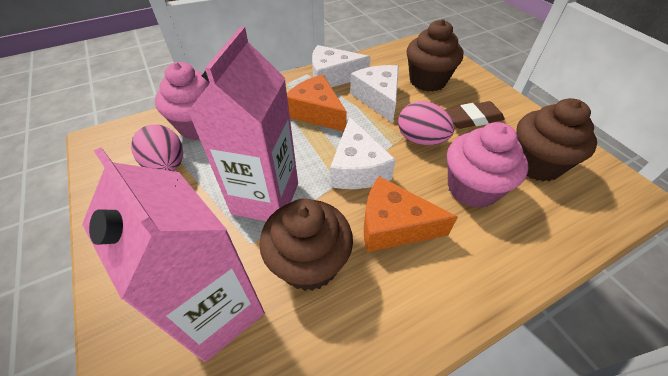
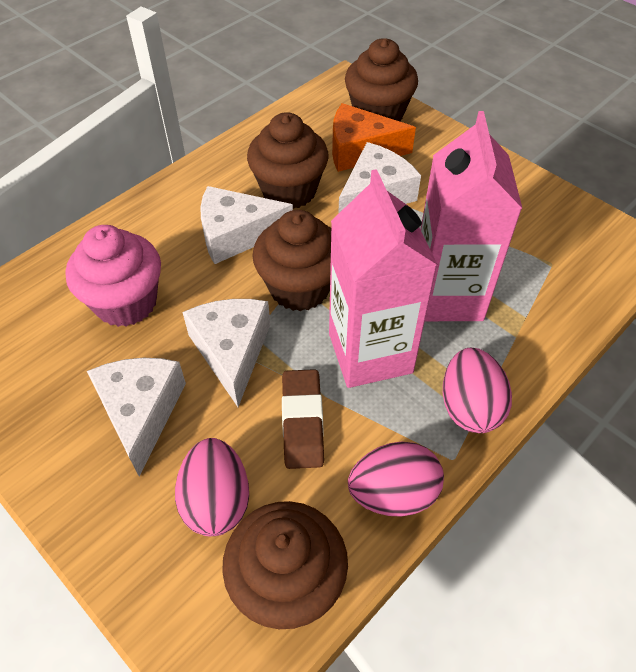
brown cupcake: 3 -> 4
orange cheese: 2 -> 1
pink cupcake: 2 -> 1
pink egg: 2 -> 3
white cheese: 3 -> 4

